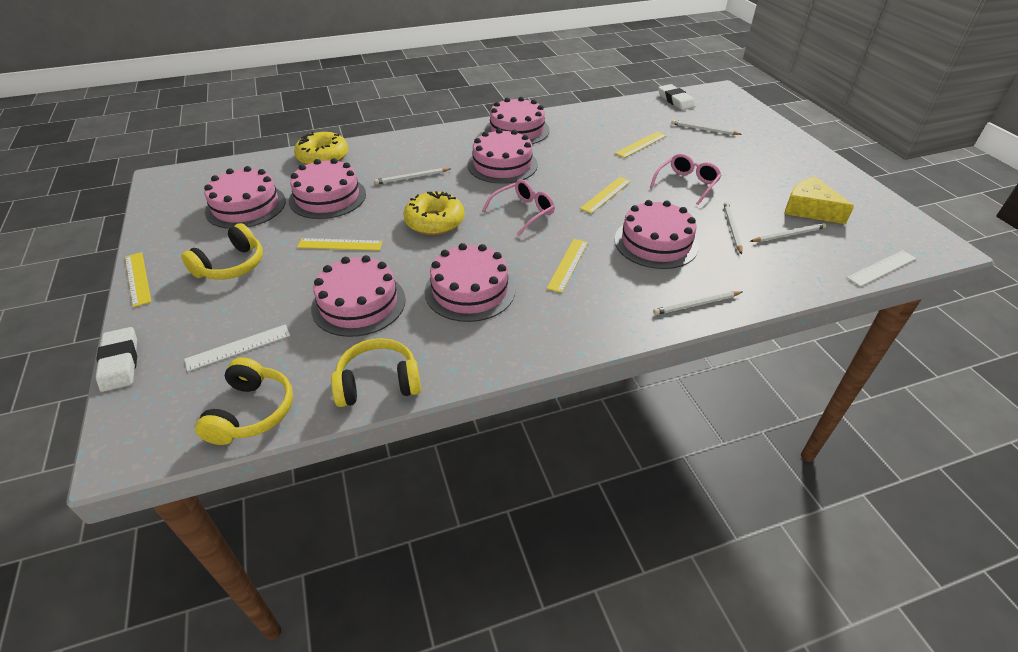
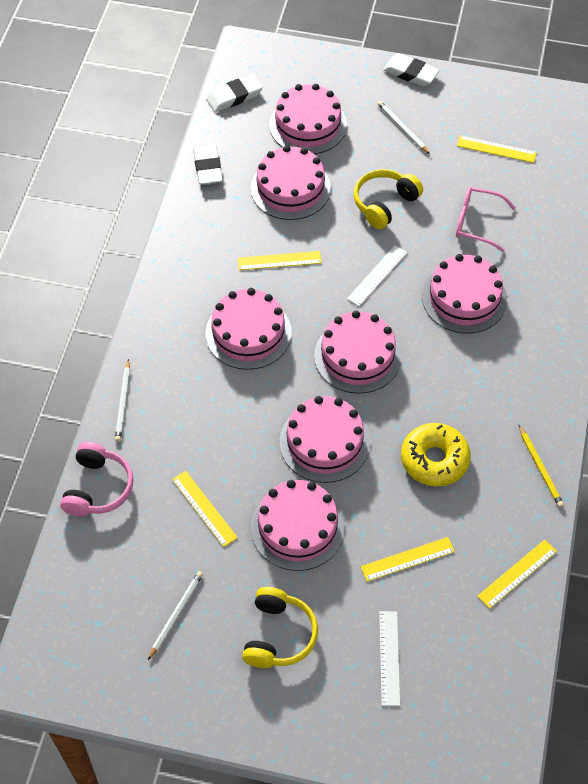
pink glasses: 2 -> 1
pink headphones: 0 -> 1
white eraser: 2 -> 3
white pencil: 5 -> 3
yellow cheese: 1 -> 0
yellow donut: 2 -> 1
yellow headphones: 3 -> 2
yellow pencil: 0 -> 1

